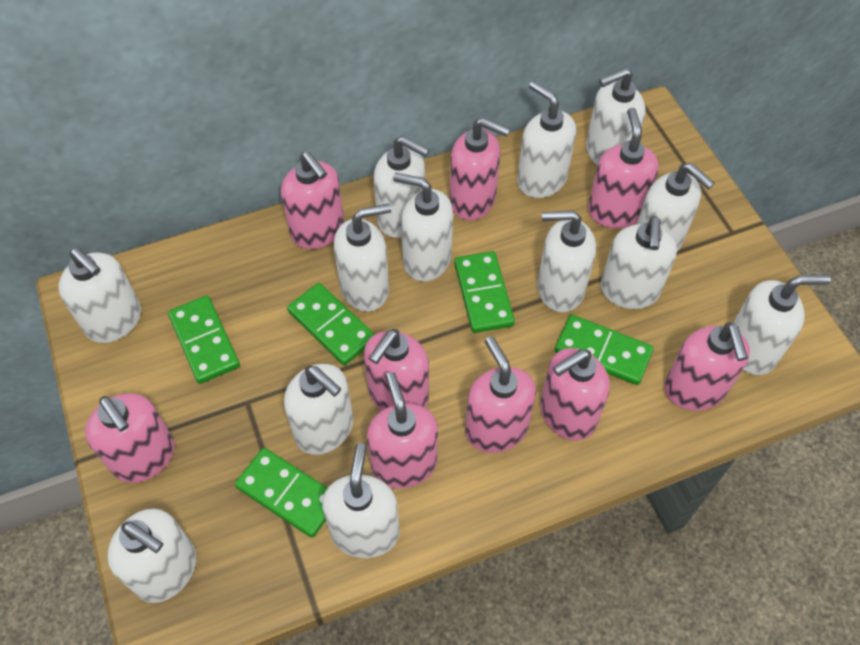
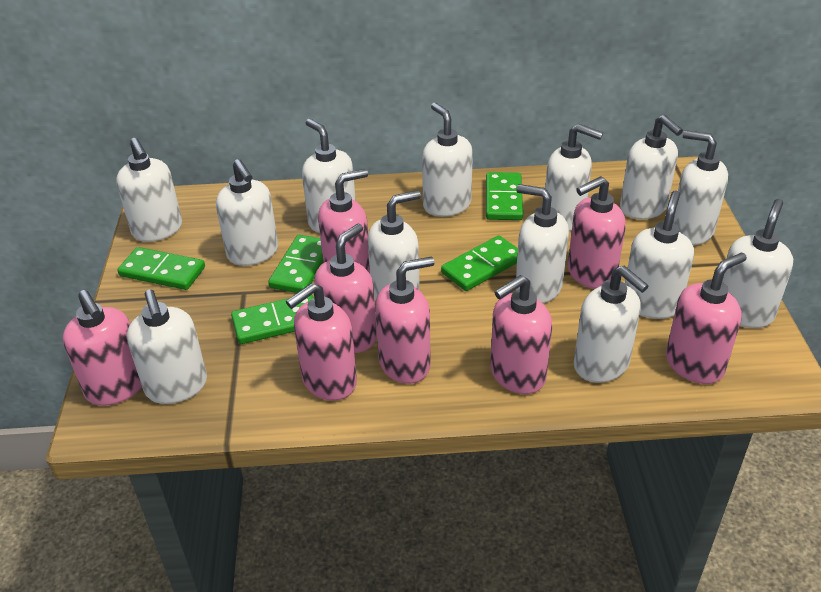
pink soap dispenser: 9 -> 8

